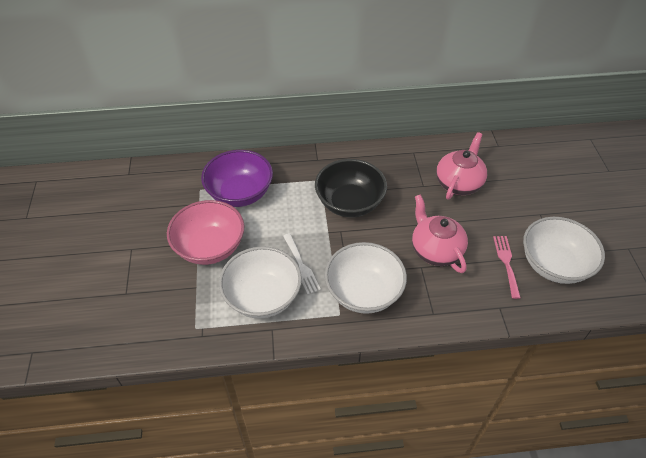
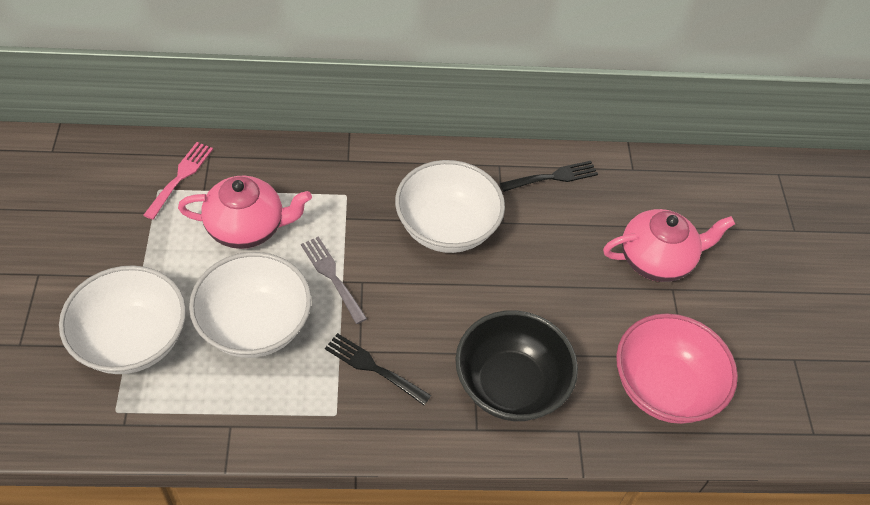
black fork: 0 -> 2
grey fork: 0 -> 1
purple bowl: 1 -> 0
white fork: 1 -> 0

